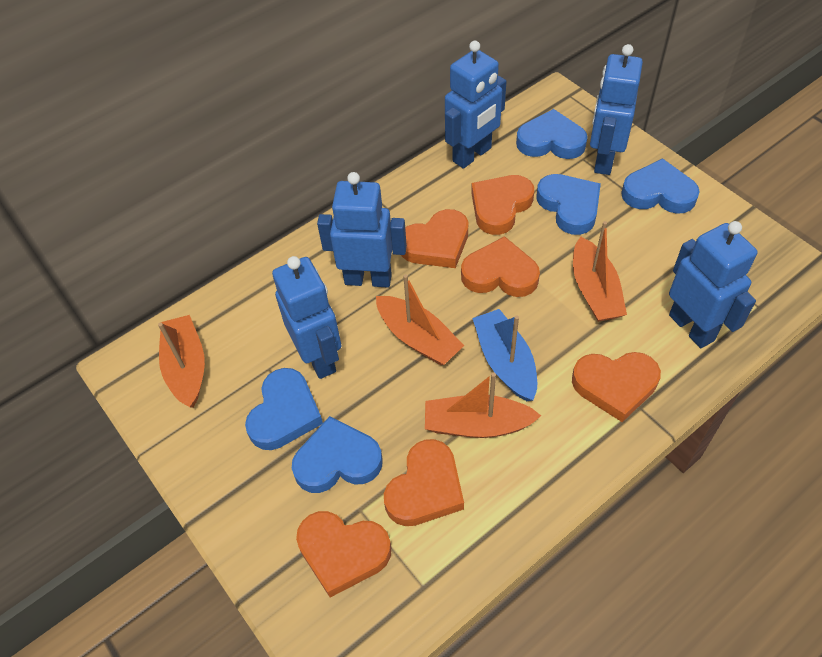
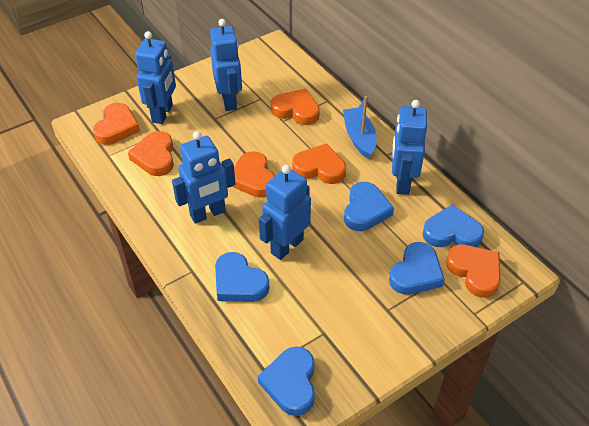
orange boat: 4 -> 0

